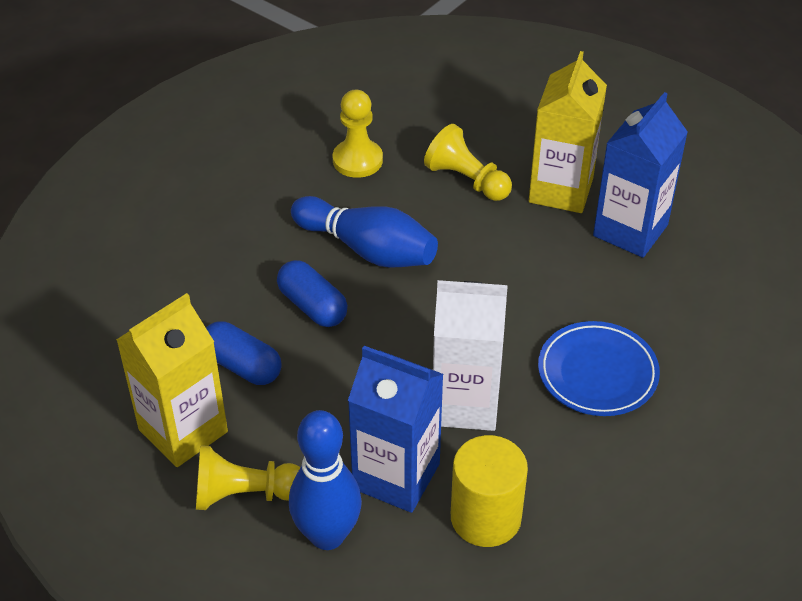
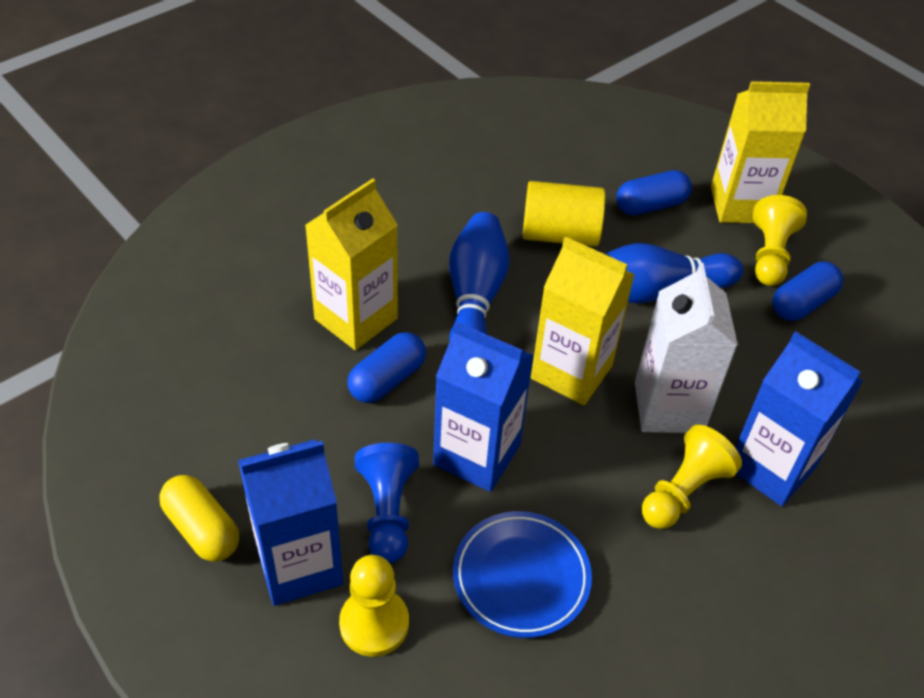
blue capsule: 2 -> 3
blue carton: 2 -> 3
blue pawn: 0 -> 1
yellow capsule: 0 -> 1
yellow carton: 2 -> 3

